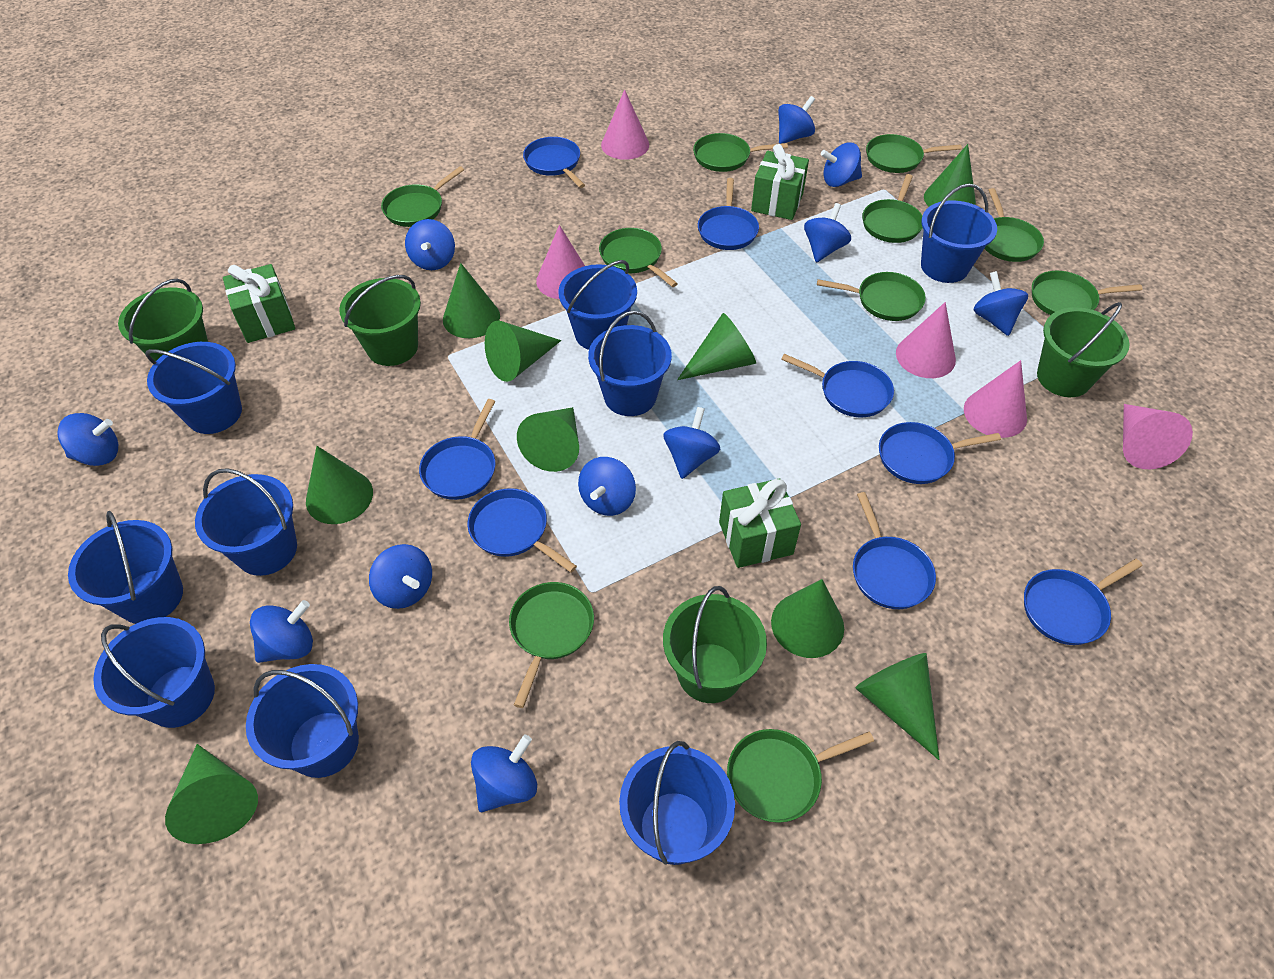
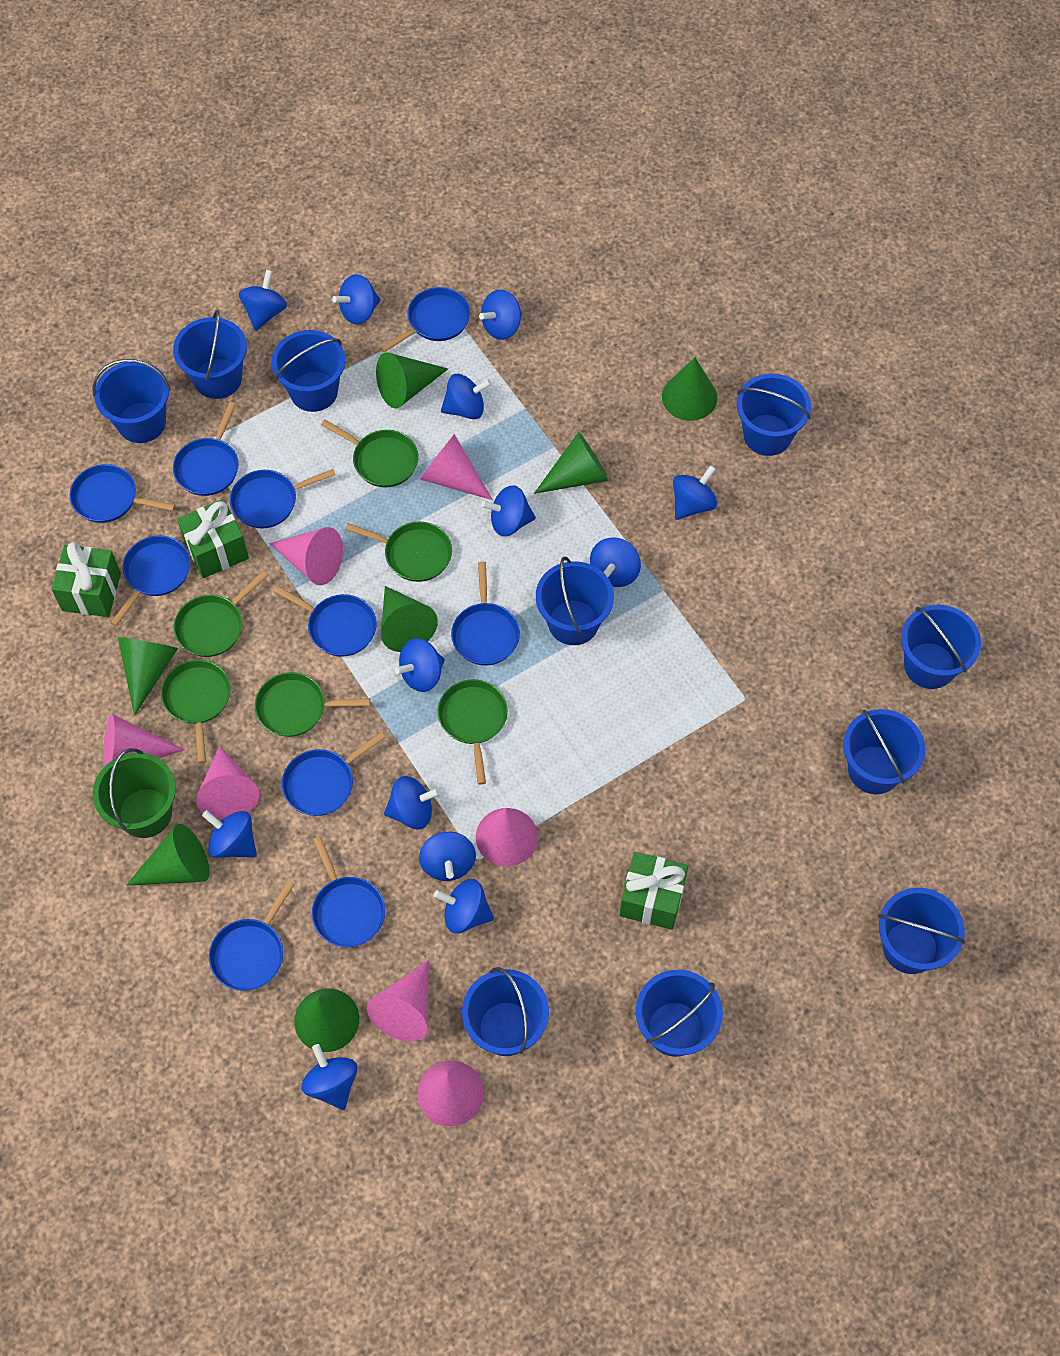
blue bucket: 9 -> 10
blue pan: 8 -> 10
blue spinning top: 11 -> 13
green bucket: 4 -> 1
green cone: 9 -> 7
green pan: 10 -> 6
pink cone: 5 -> 7

